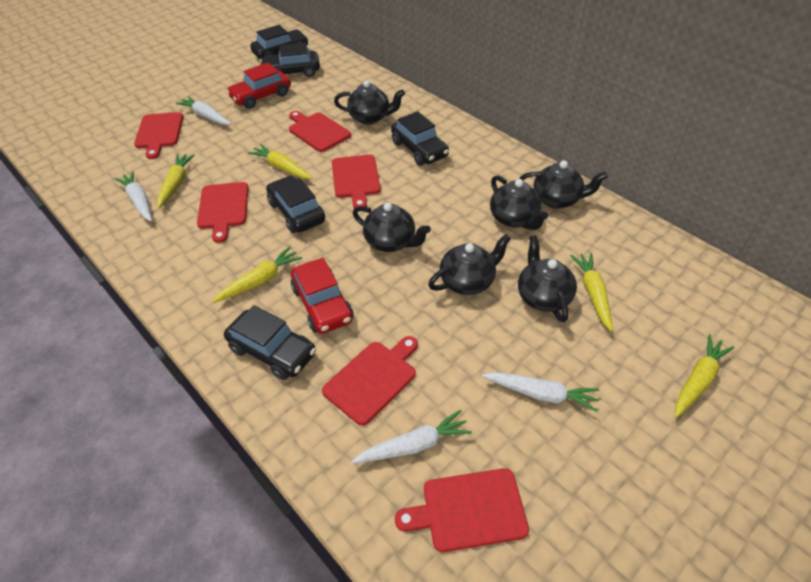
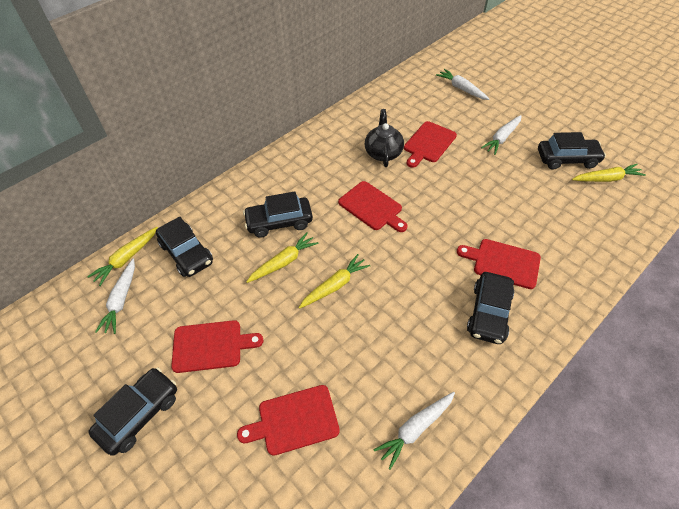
black teapot: 6 -> 1
red car: 2 -> 0
red cutting board: 6 -> 5
yellow carrot: 5 -> 4

